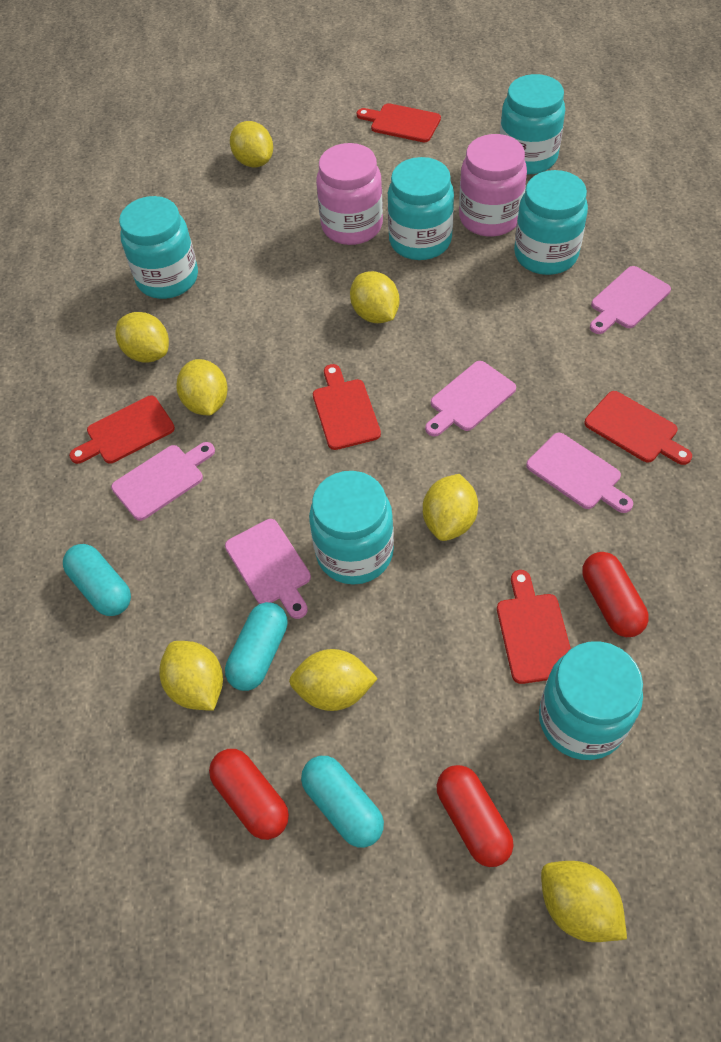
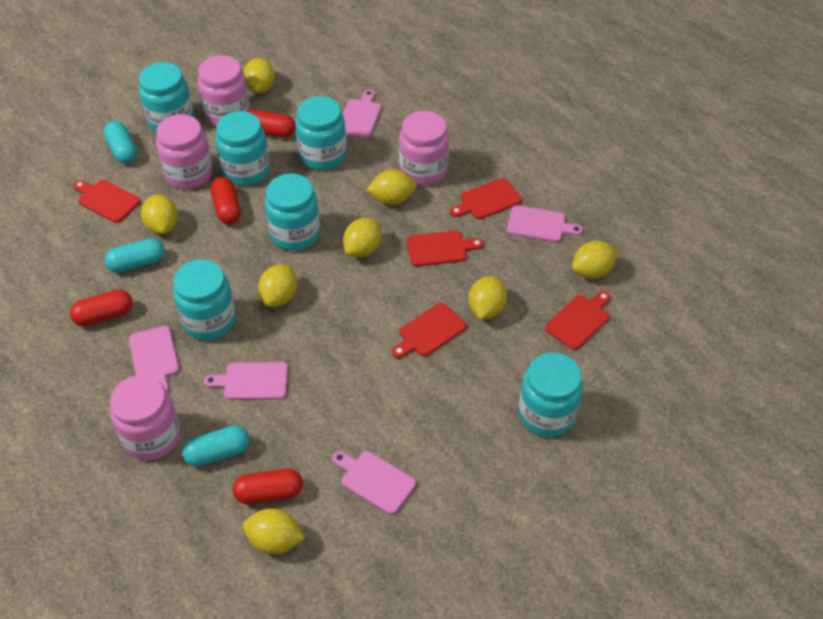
pink jar: 2 -> 4
red capsule: 3 -> 4

